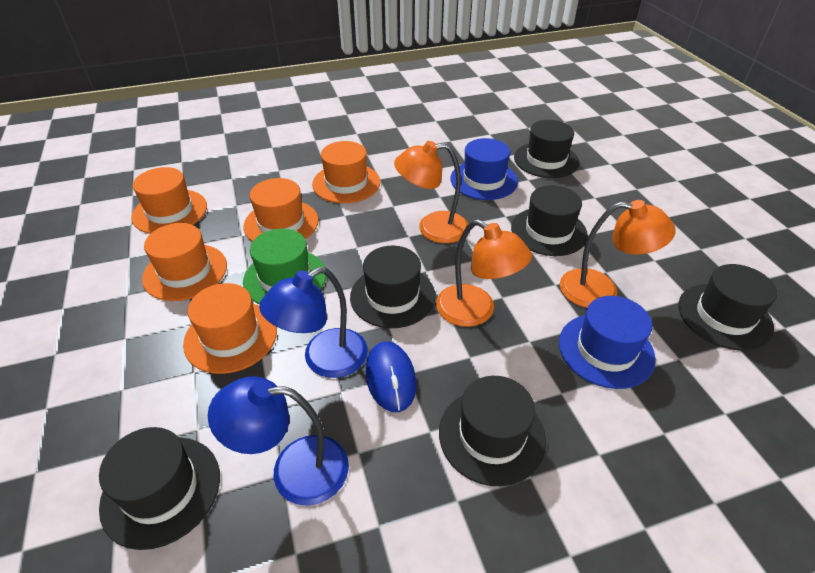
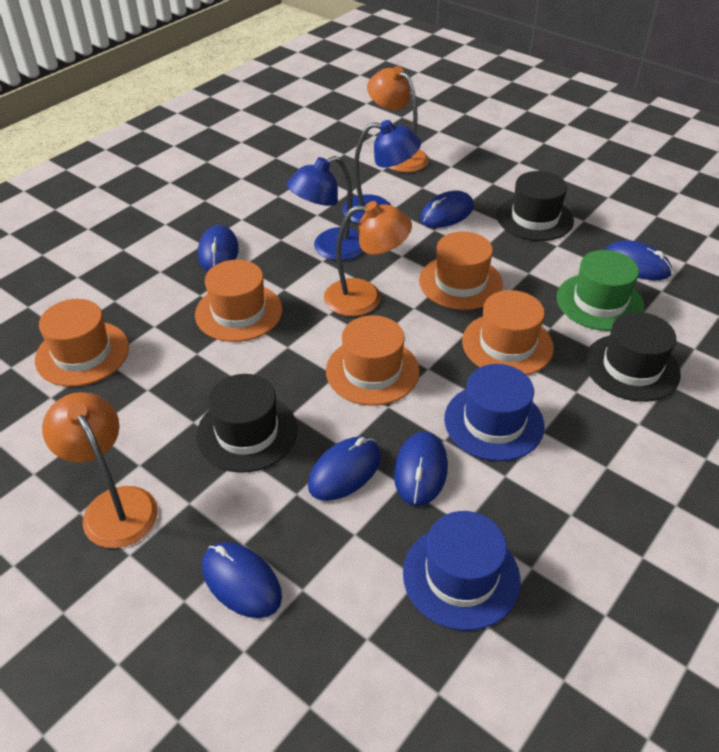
black hat: 6 -> 3
blue mouse: 1 -> 6

